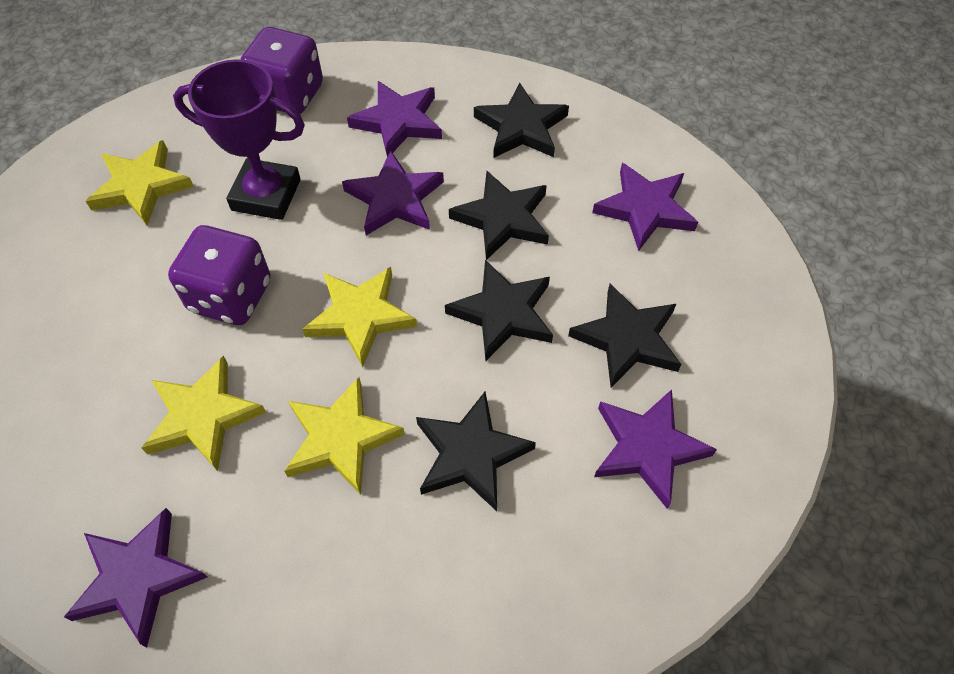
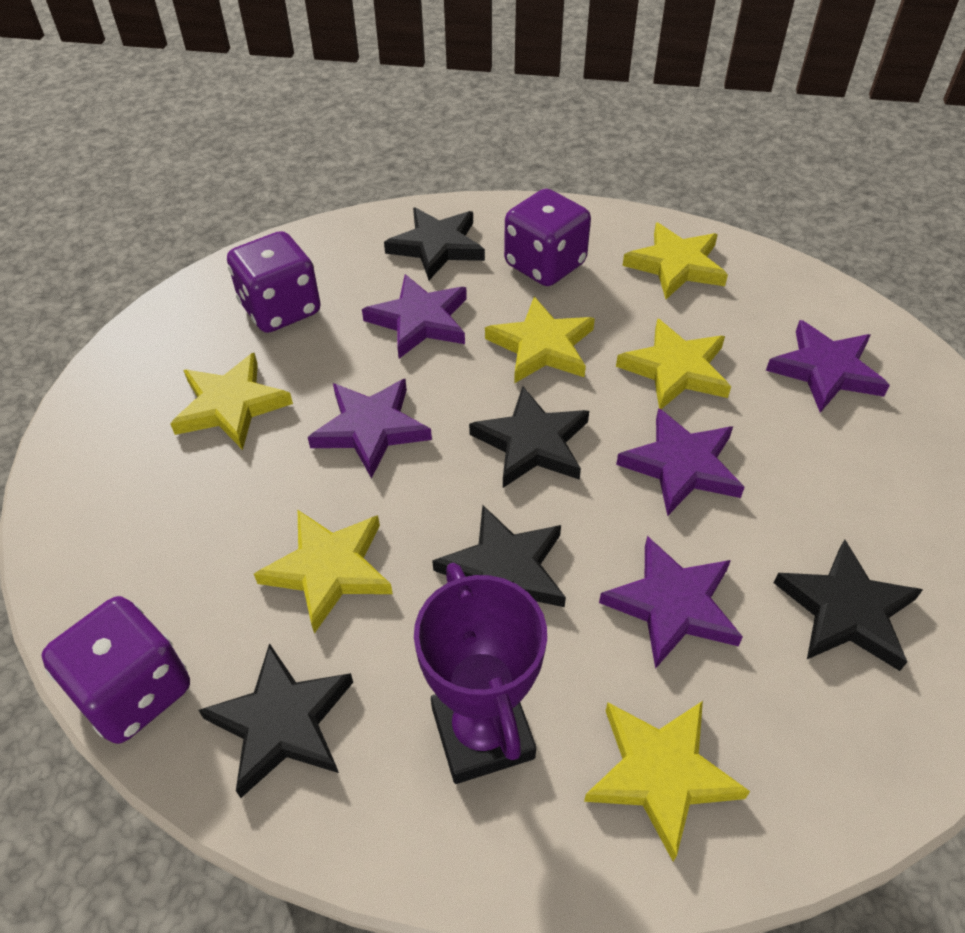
purple dice: 2 -> 3
yellow star: 4 -> 6

